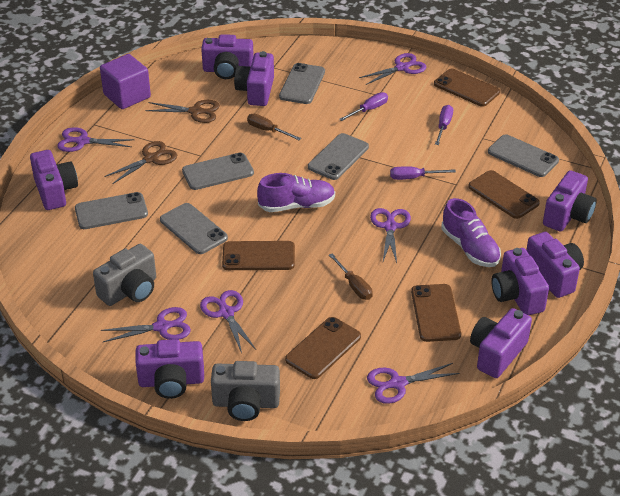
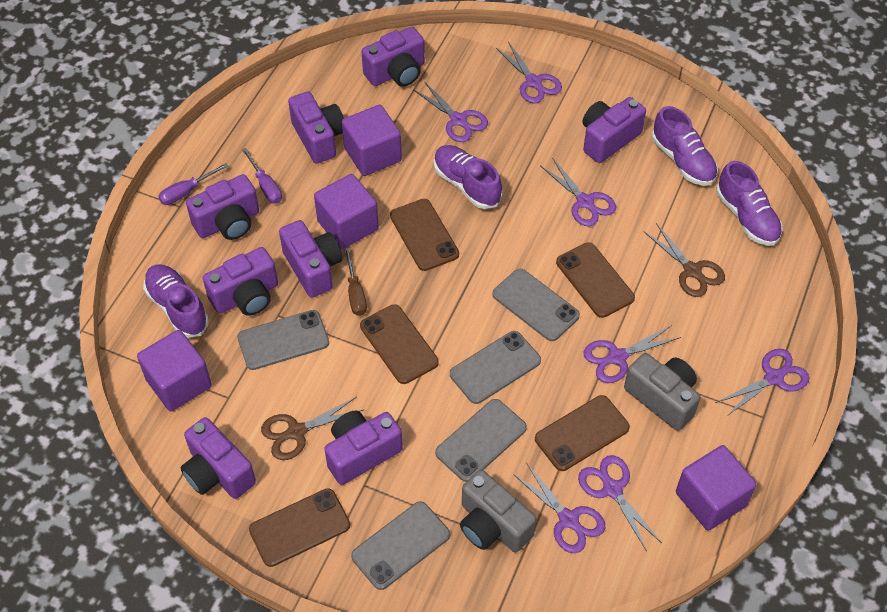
brown screwdriver: 2 -> 1
grey phone: 6 -> 5
purple cube: 1 -> 4
purple scissors: 6 -> 7
purple screwdriver: 3 -> 2
purple shoe: 2 -> 4

